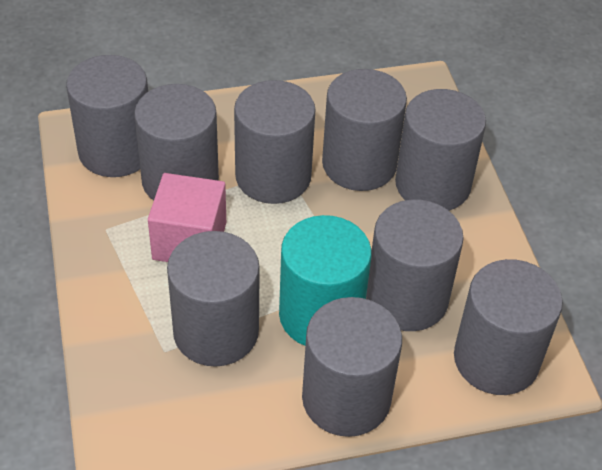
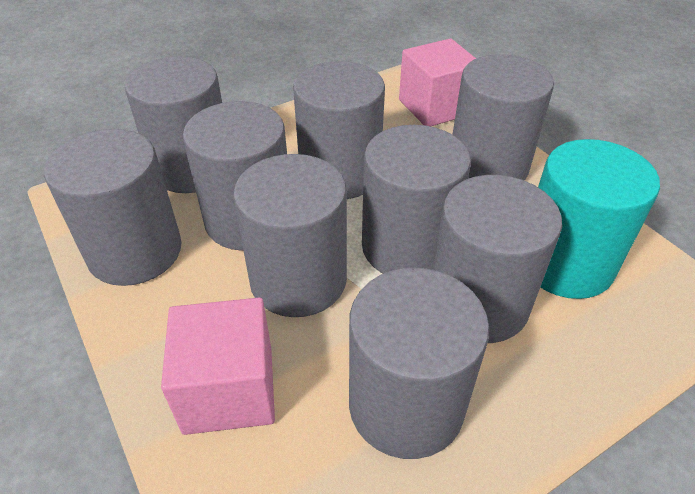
pink cube: 1 -> 2

